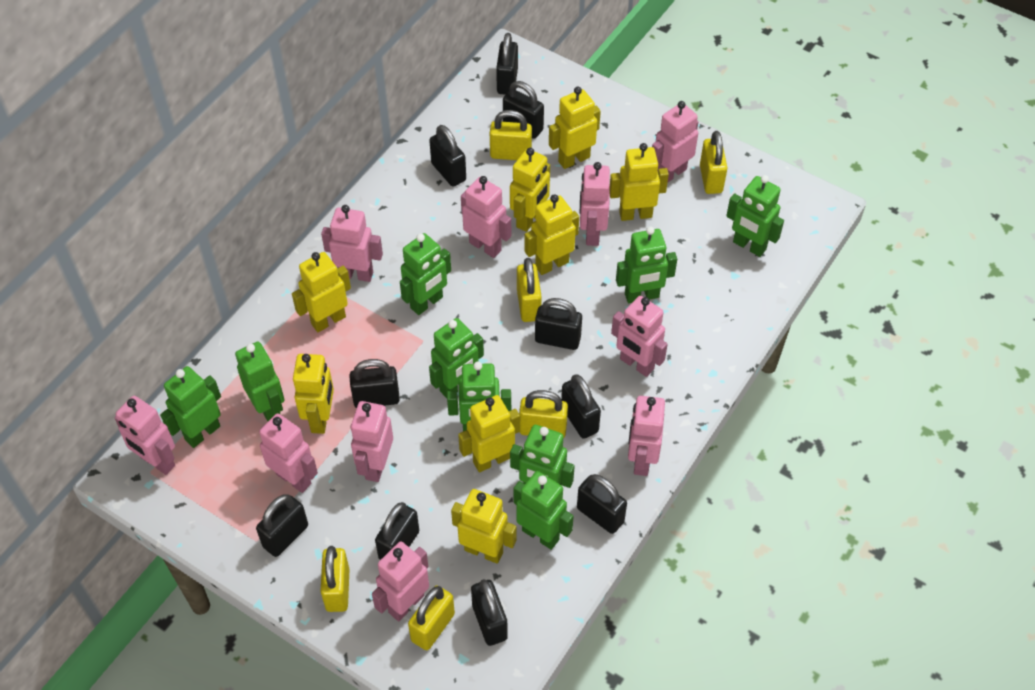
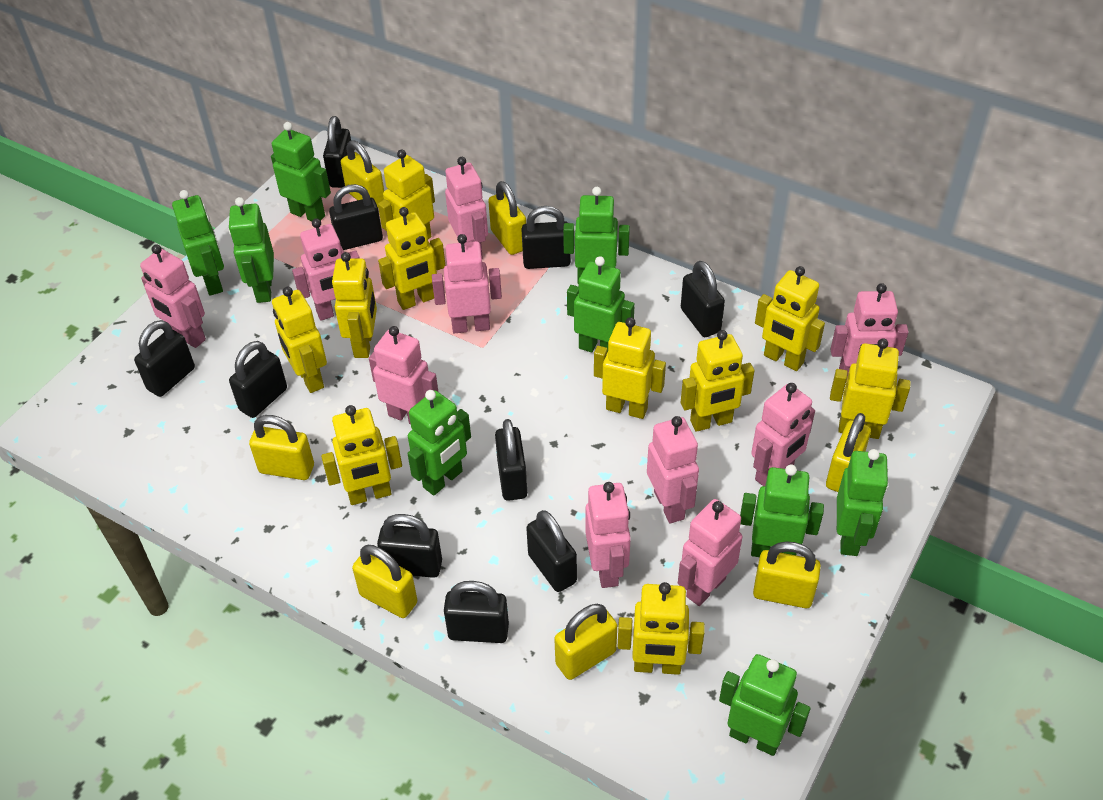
yellow padlock: 6 -> 7
yellow robot: 8 -> 10

